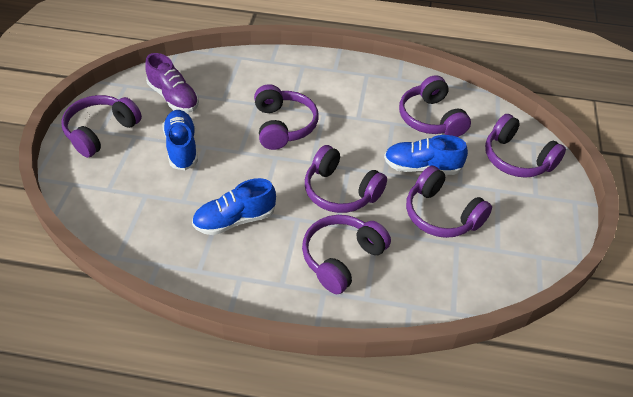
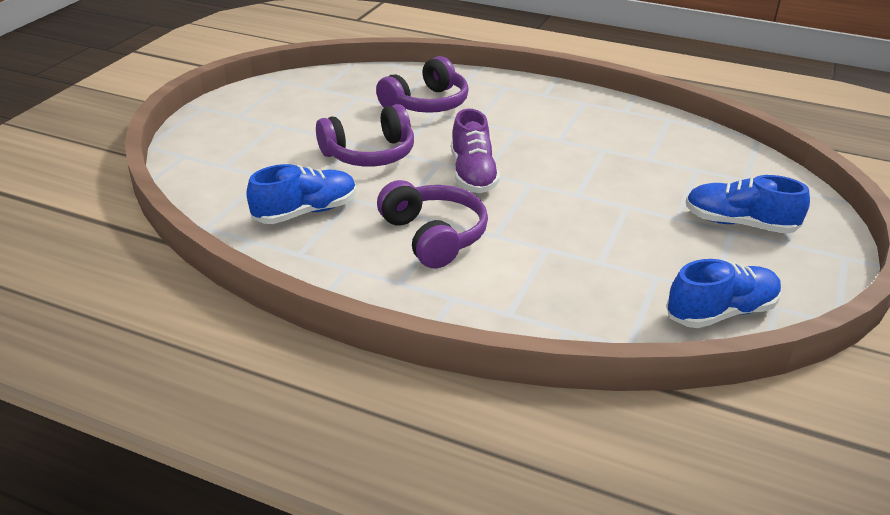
purple headphones: 7 -> 3

